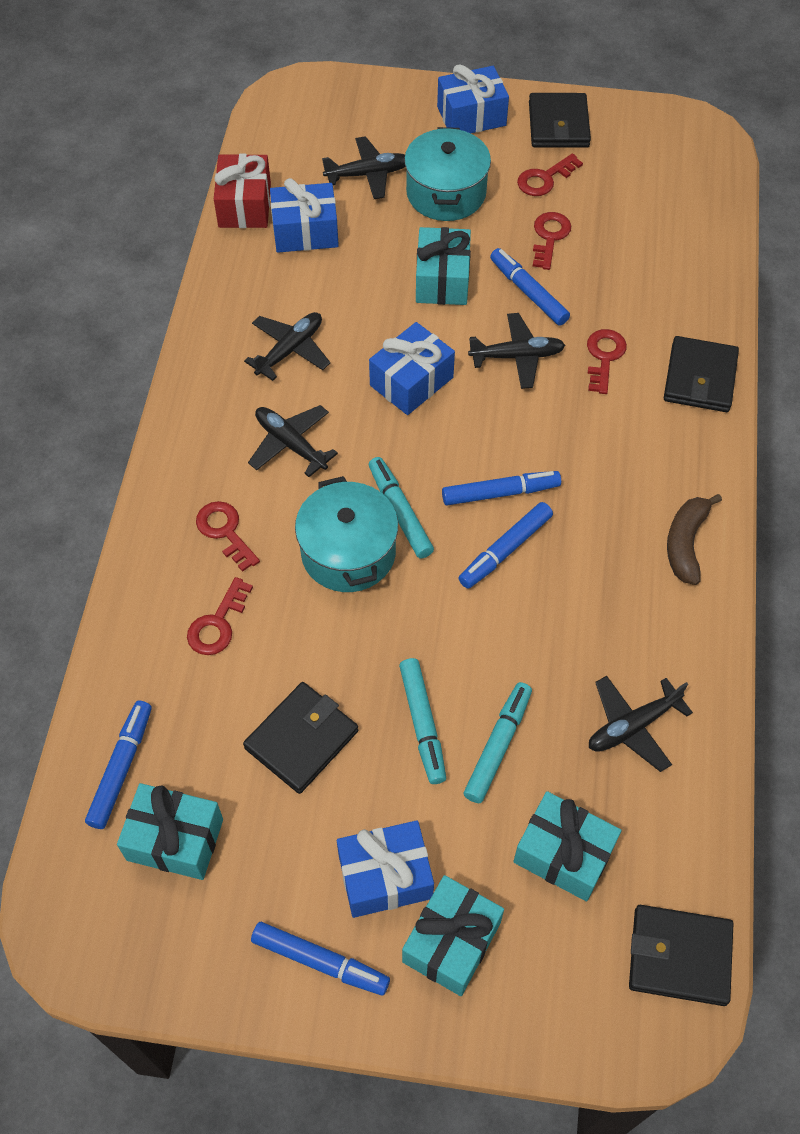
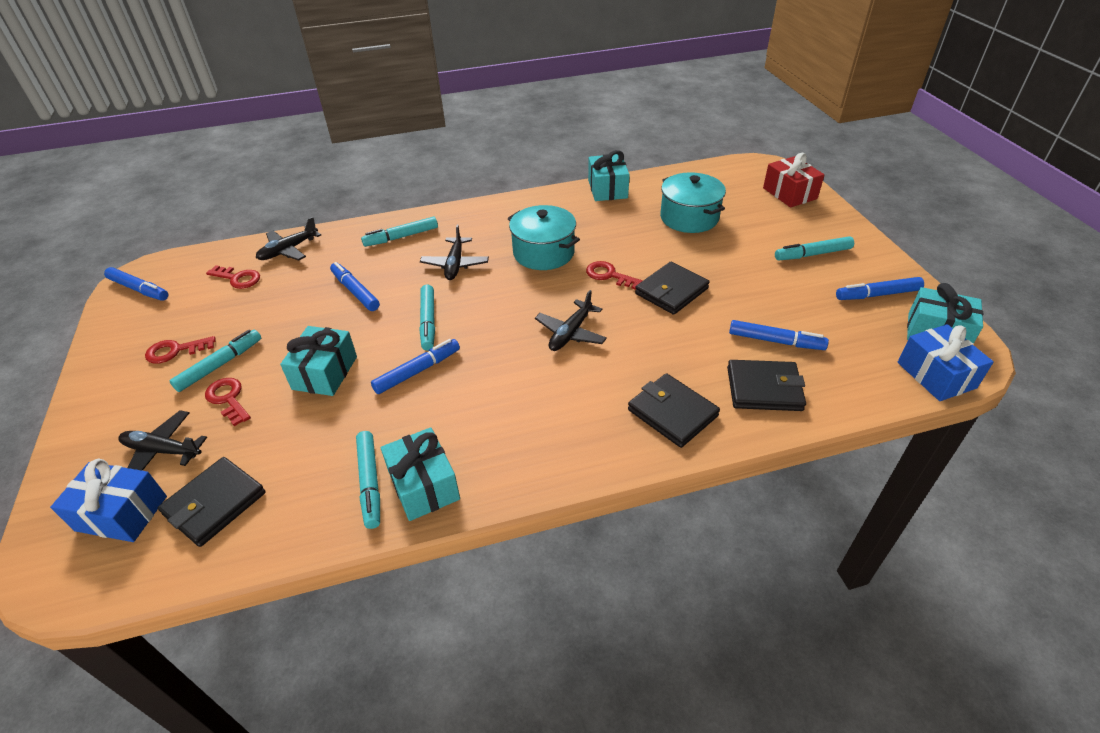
black plane: 5 -> 4
blue gift: 4 -> 2
brown banana: 1 -> 0
red key: 5 -> 4
turquoise marker: 3 -> 5

